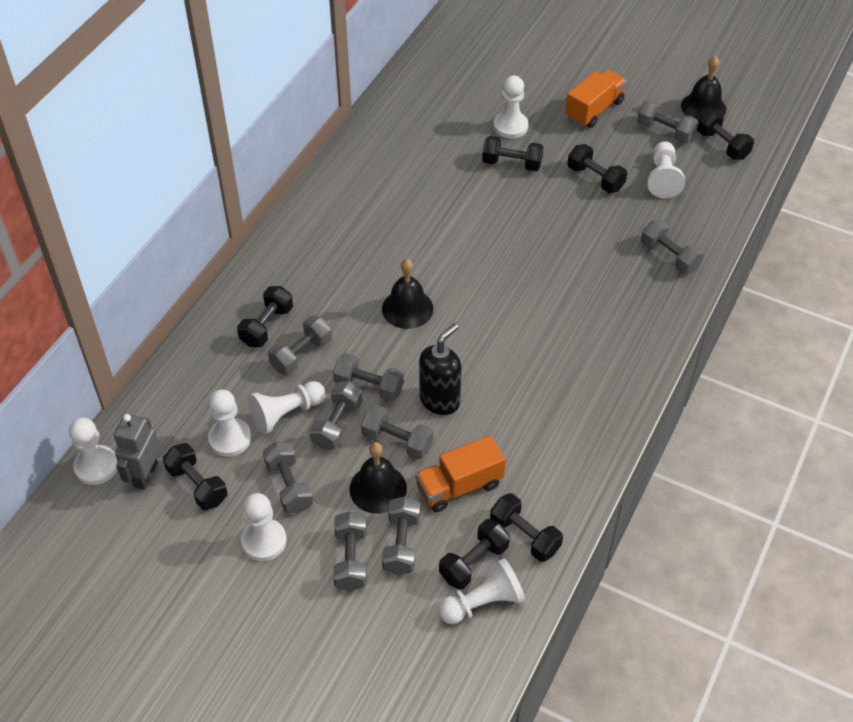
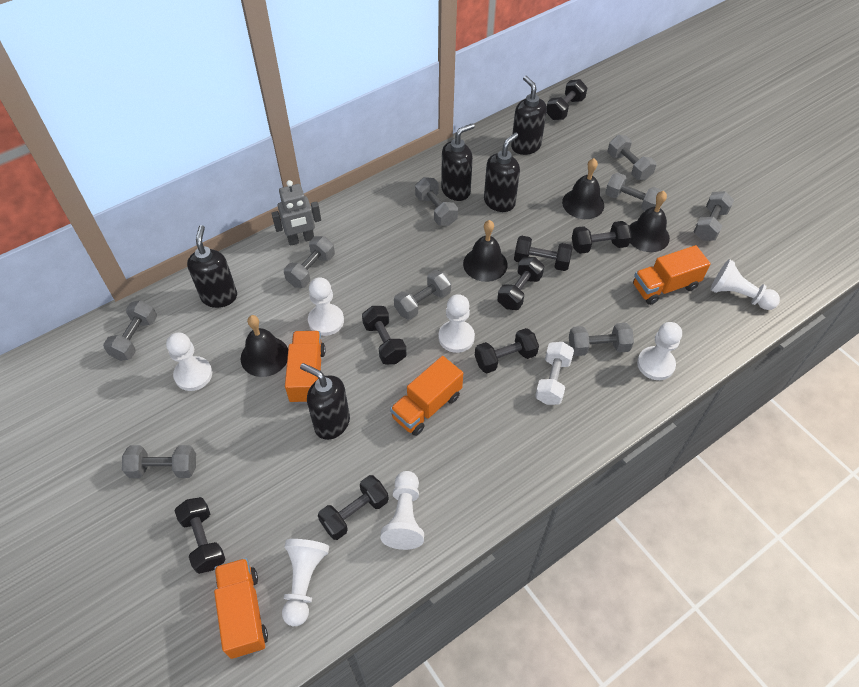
black bell: 3 -> 4
black dumbbell: 7 -> 8
black soap dispenser: 1 -> 5
orange truck: 2 -> 4
white dumbbell: 0 -> 1

